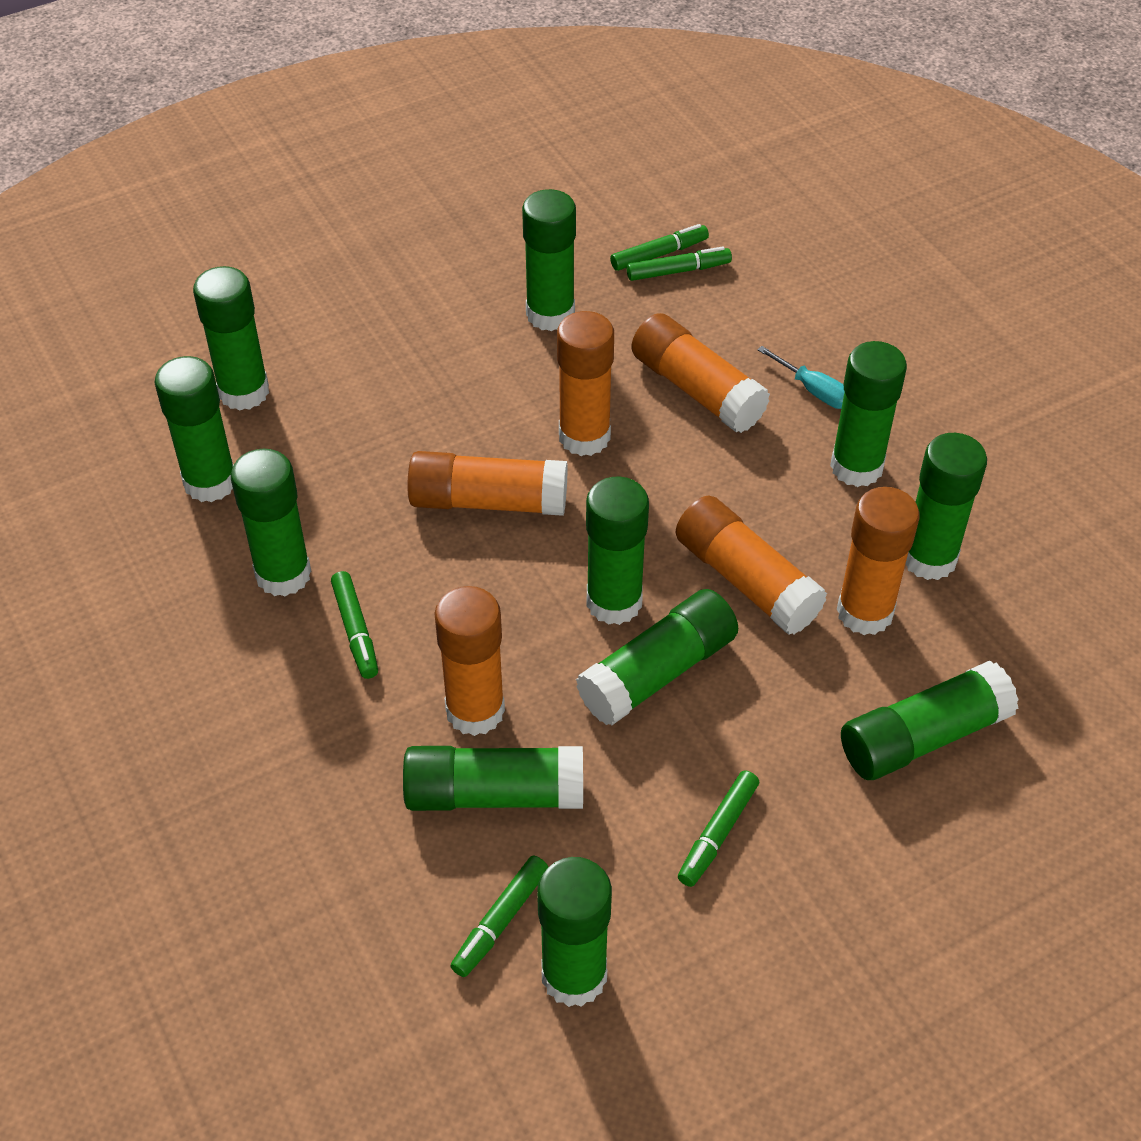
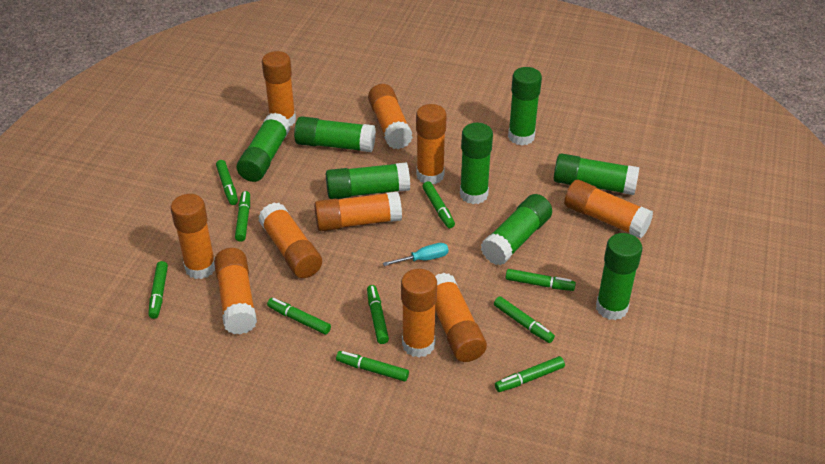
green glue stick: 11 -> 8
green marker: 5 -> 10
orange glue stick: 6 -> 10

